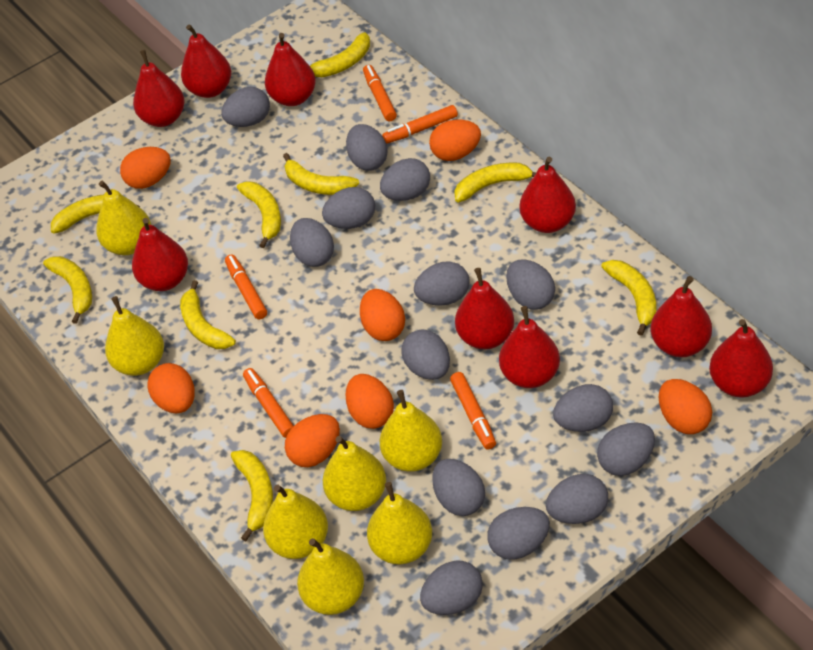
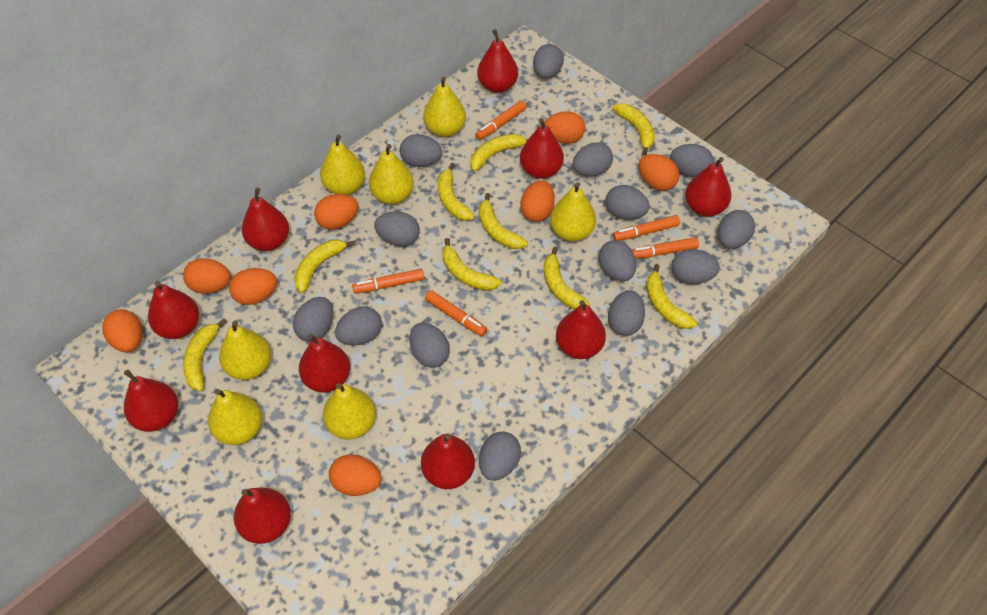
orange egg: 7 -> 8
red pear: 9 -> 10

